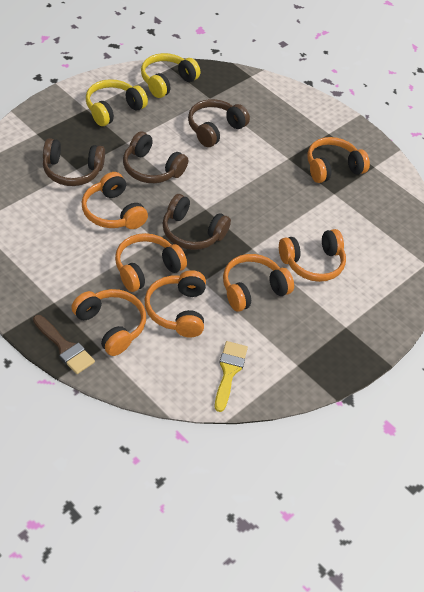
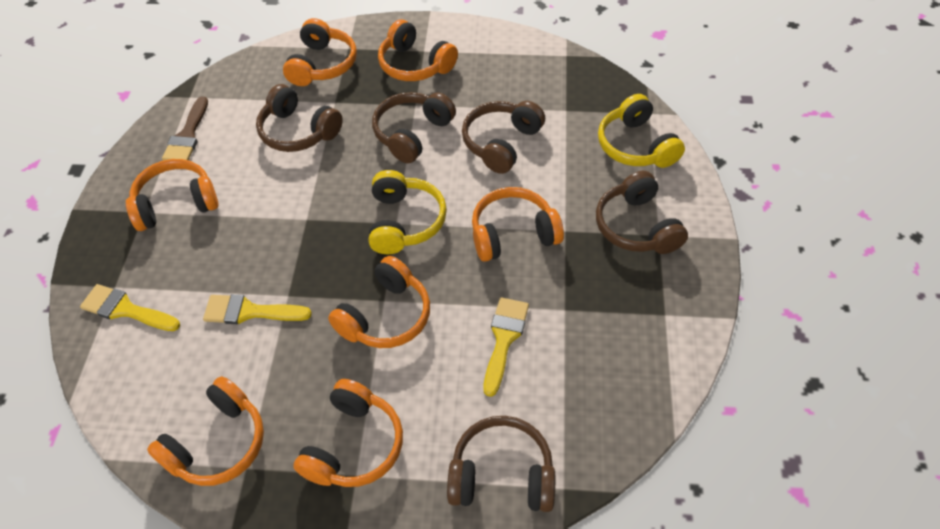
brown headphones: 4 -> 5
yellow brush: 1 -> 3

